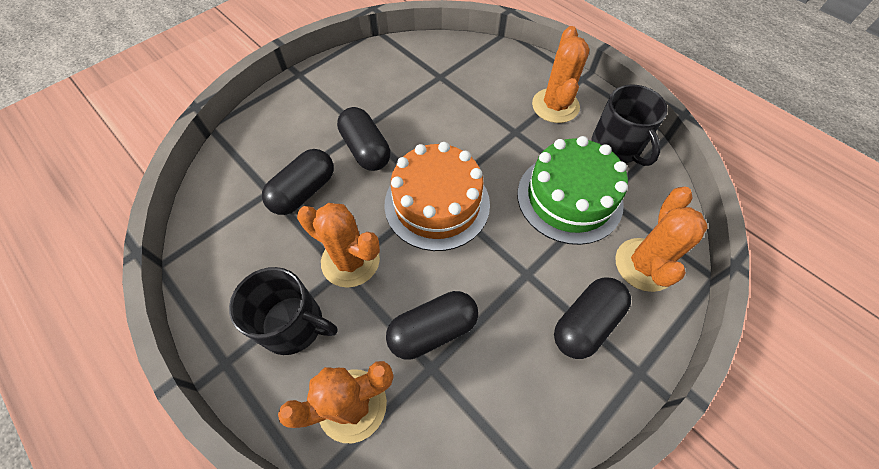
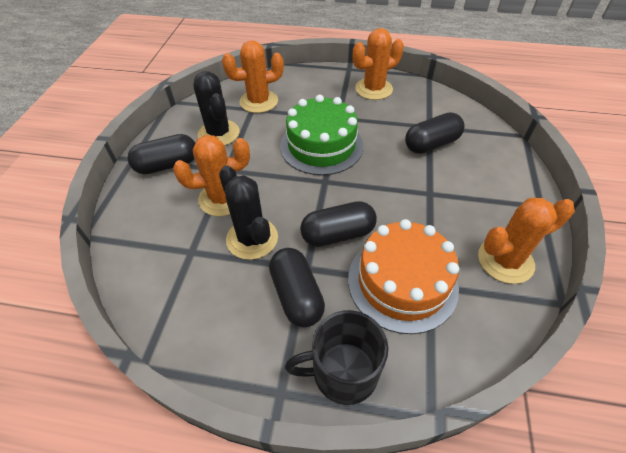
black cactus: 0 -> 2
black mug: 2 -> 1

